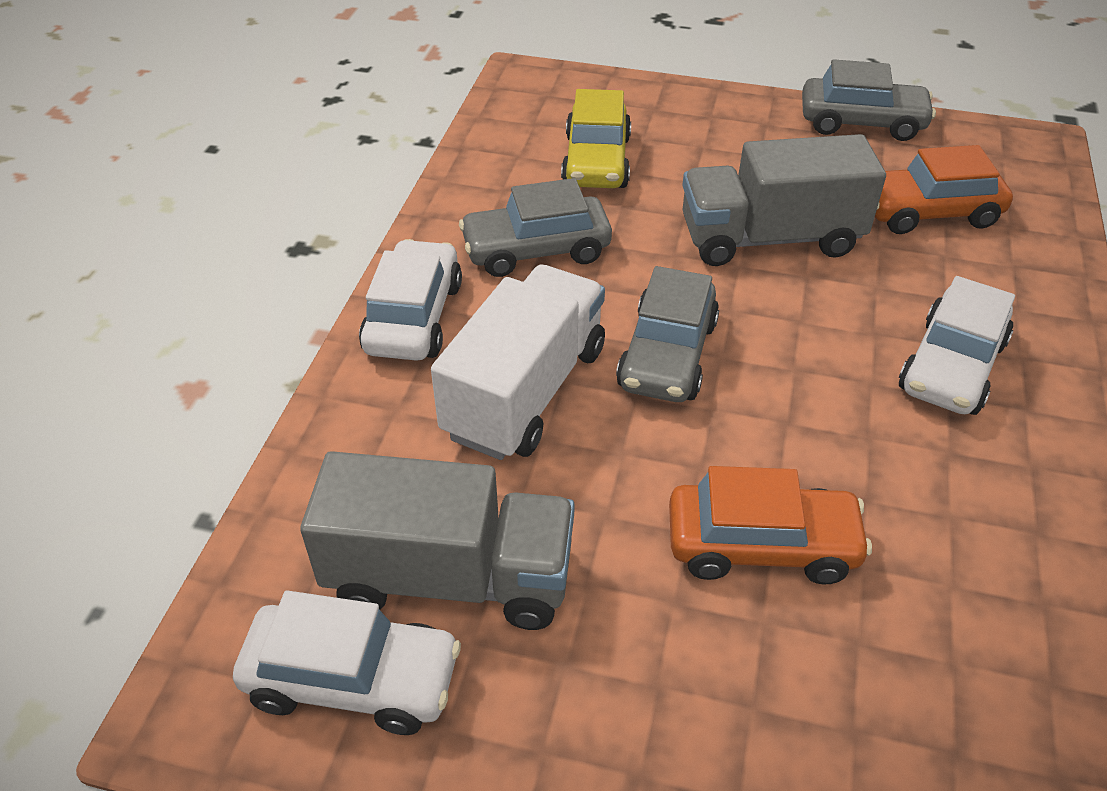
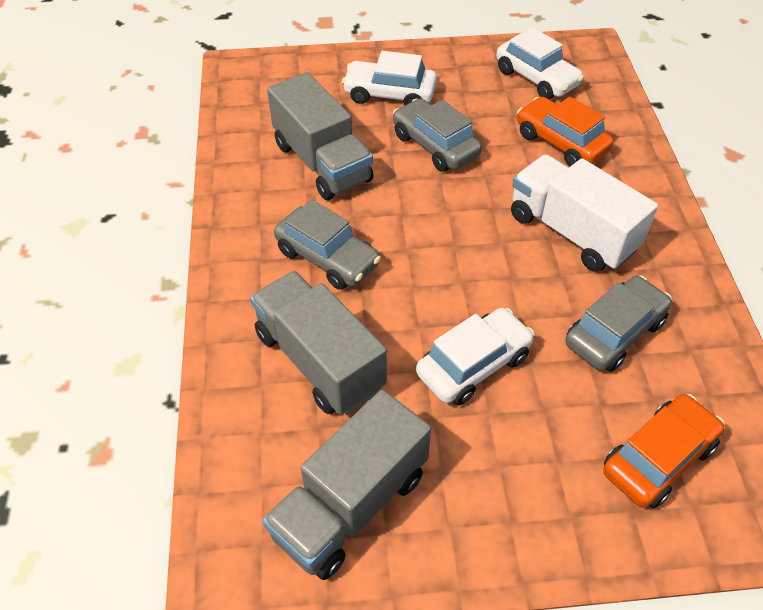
grey truck: 2 -> 3
yellow car: 1 -> 0

